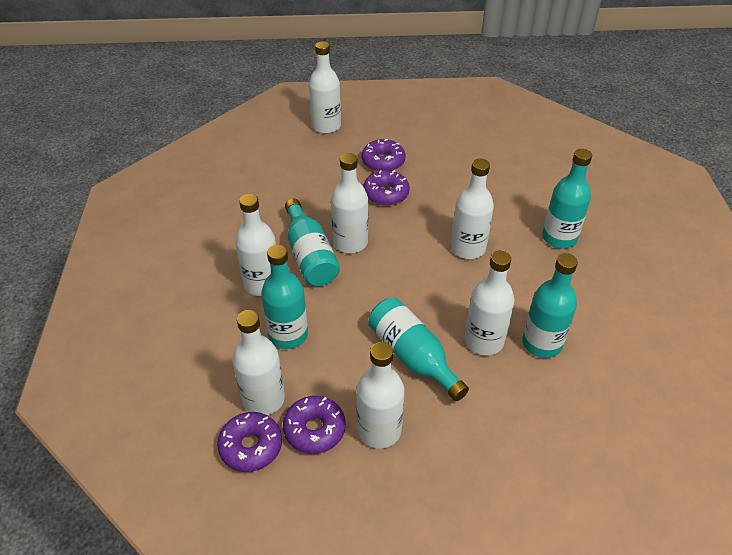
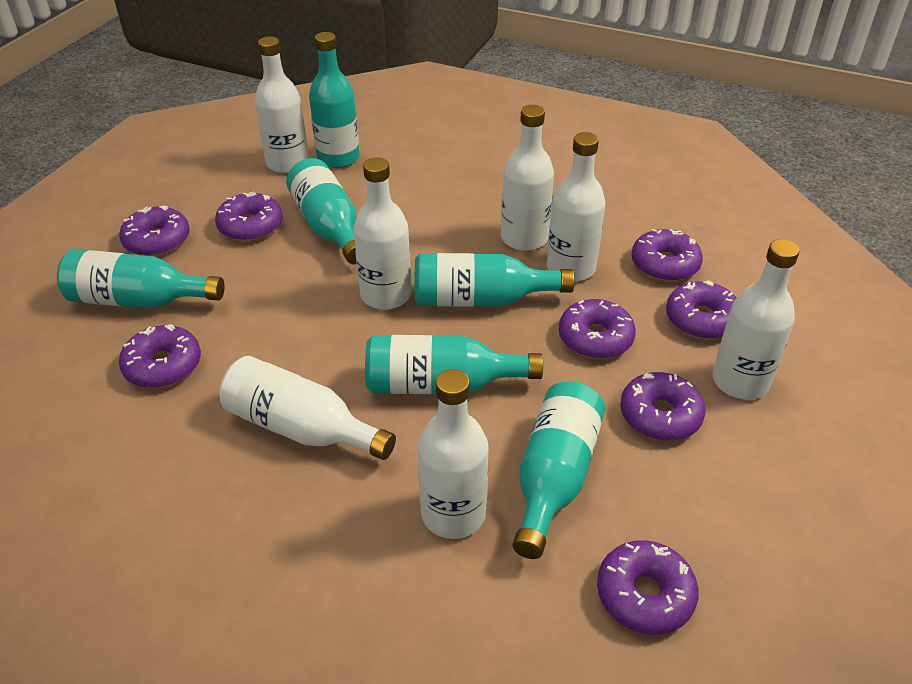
purple donut: 4 -> 8
turquoise bottle: 5 -> 6

